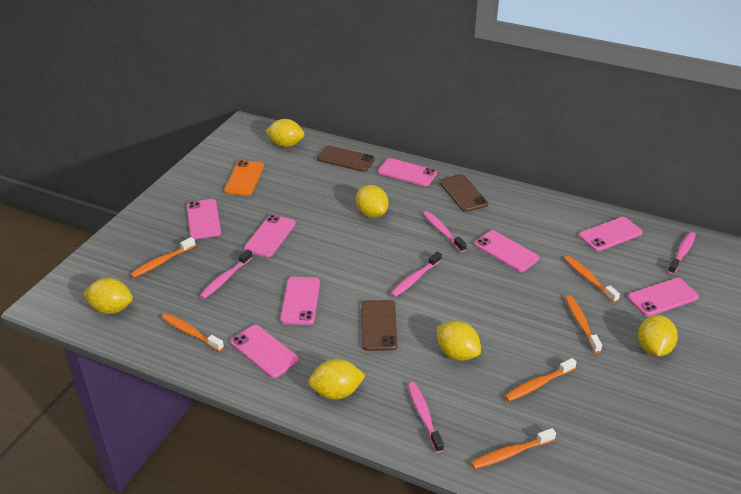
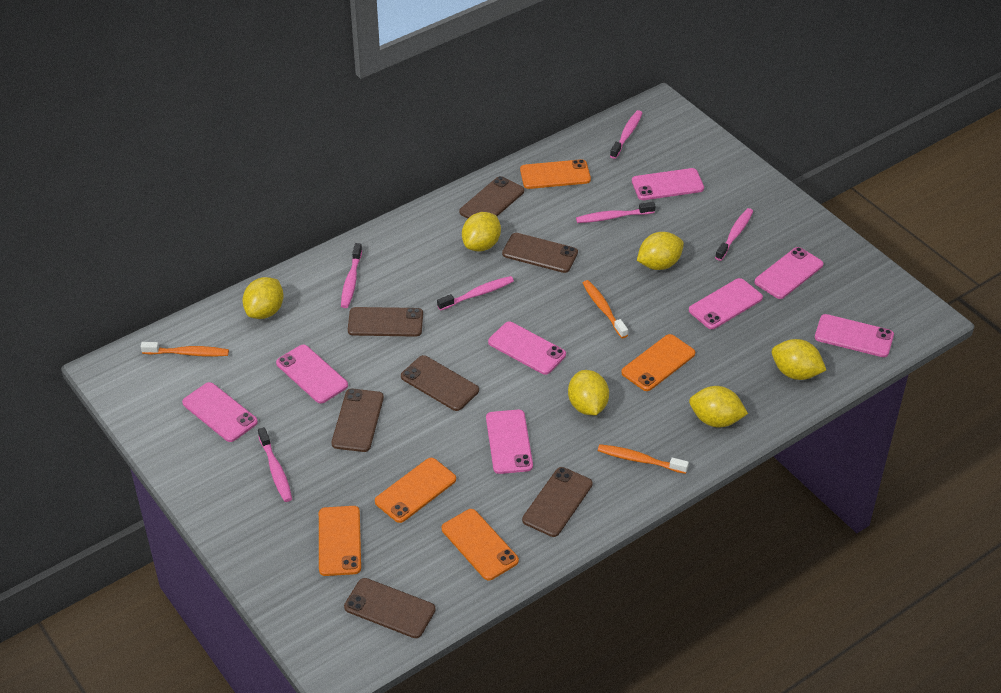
brown phone: 3 -> 7
orange phone: 1 -> 5
orange toothbrush: 6 -> 3
pink toothbrush: 5 -> 6

